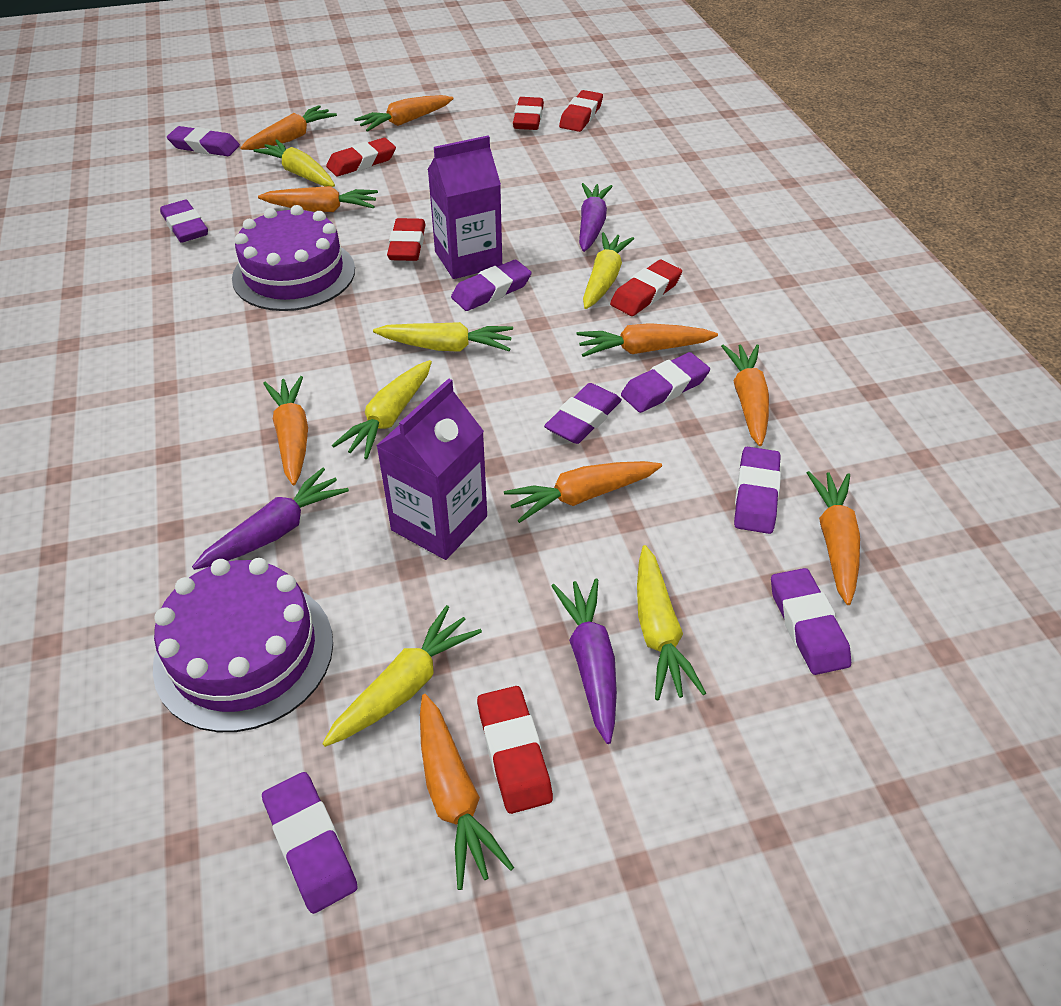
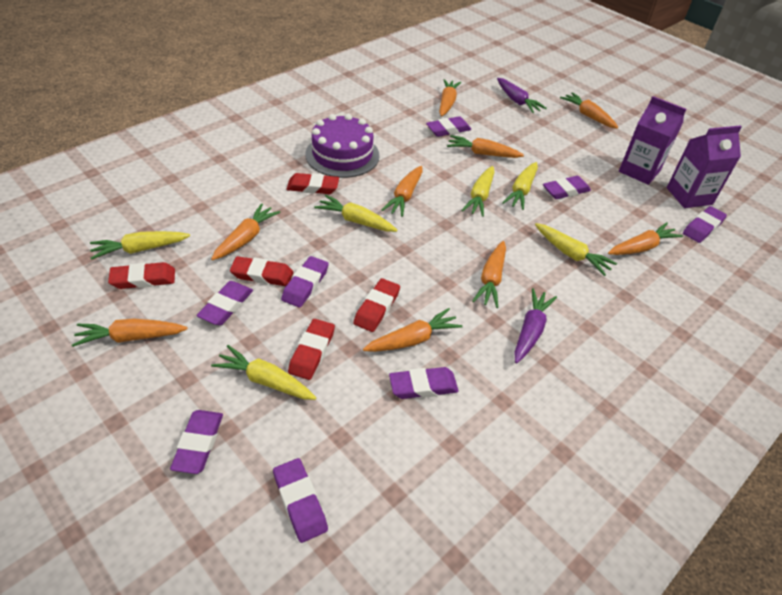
purple cake: 2 -> 1
purple carrot: 3 -> 2
red eraser: 6 -> 5

